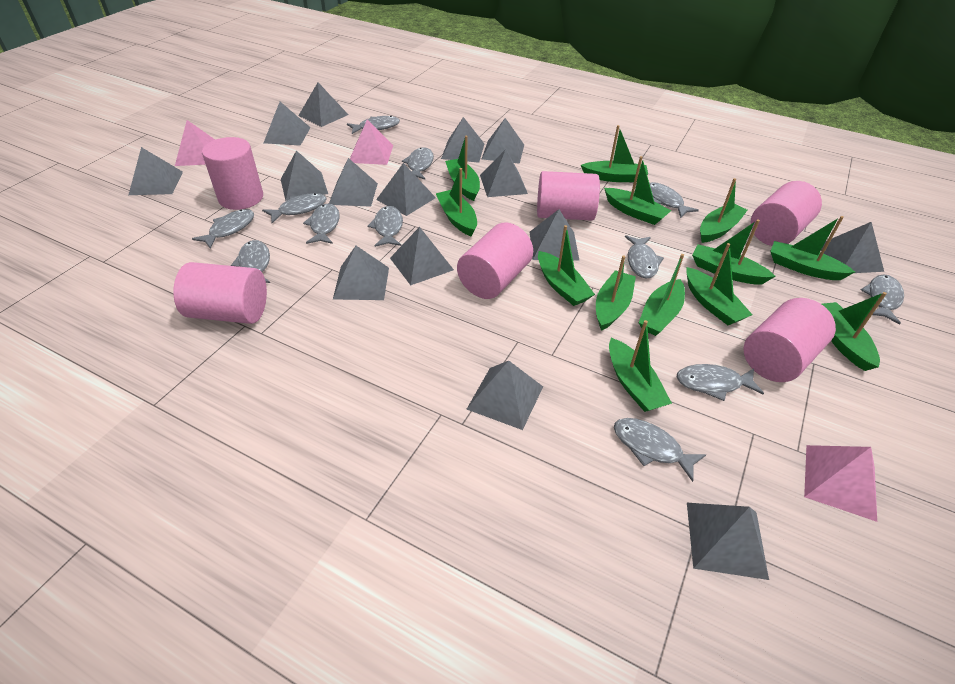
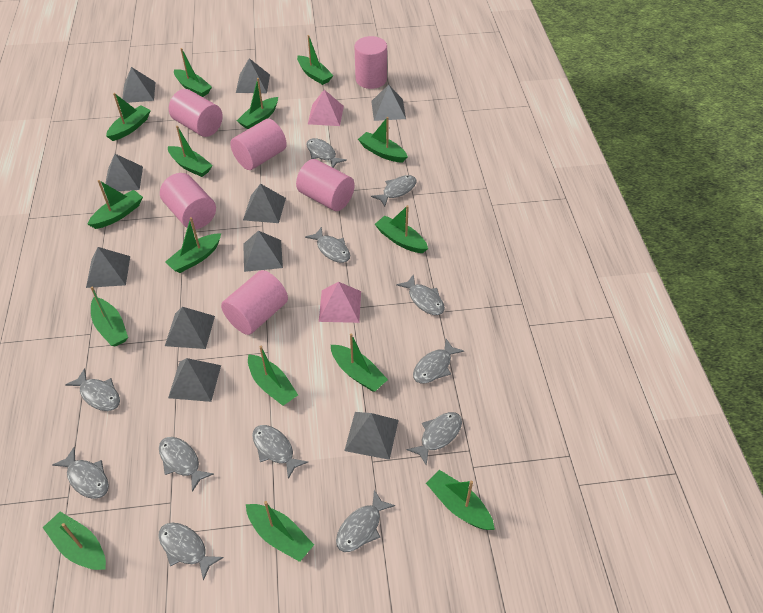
green boat: 13 -> 15
grey pyramid: 15 -> 10
pink pyramid: 3 -> 2

